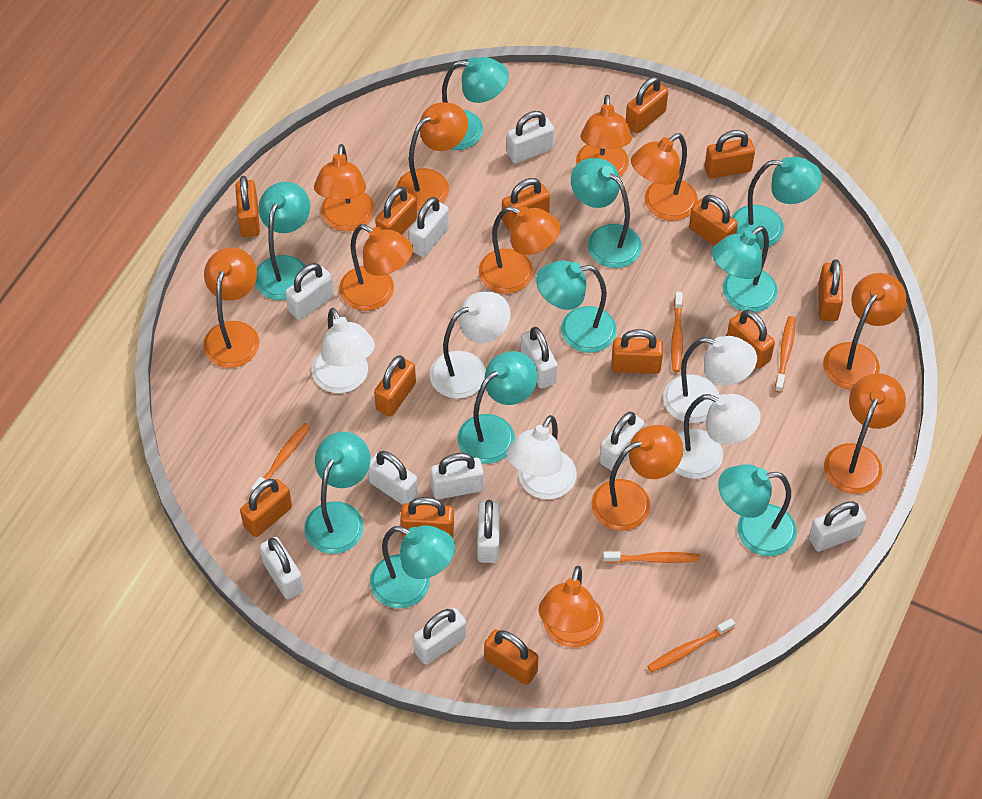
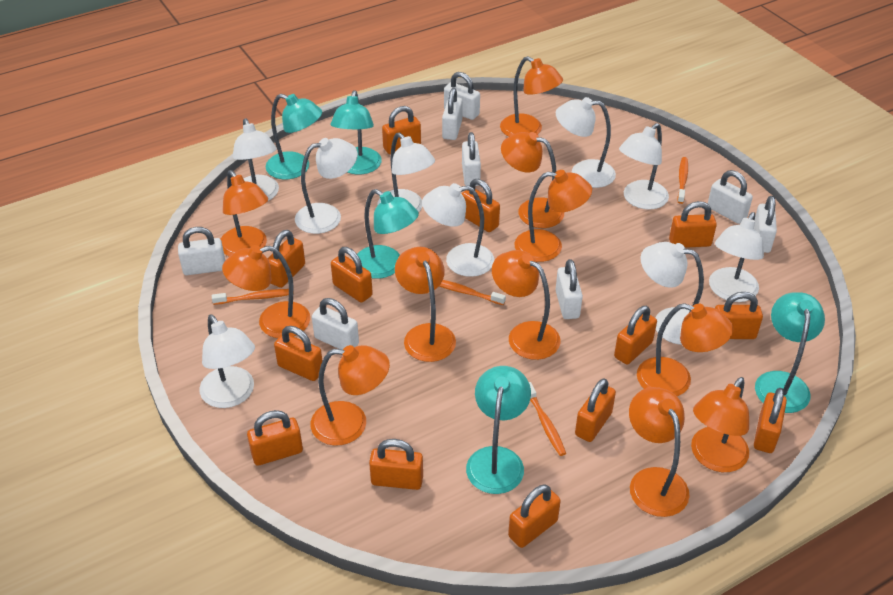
orange toothbrush: 5 -> 4
turquoise lamp: 10 -> 5
white lamp: 5 -> 9
white padlock: 11 -> 8

